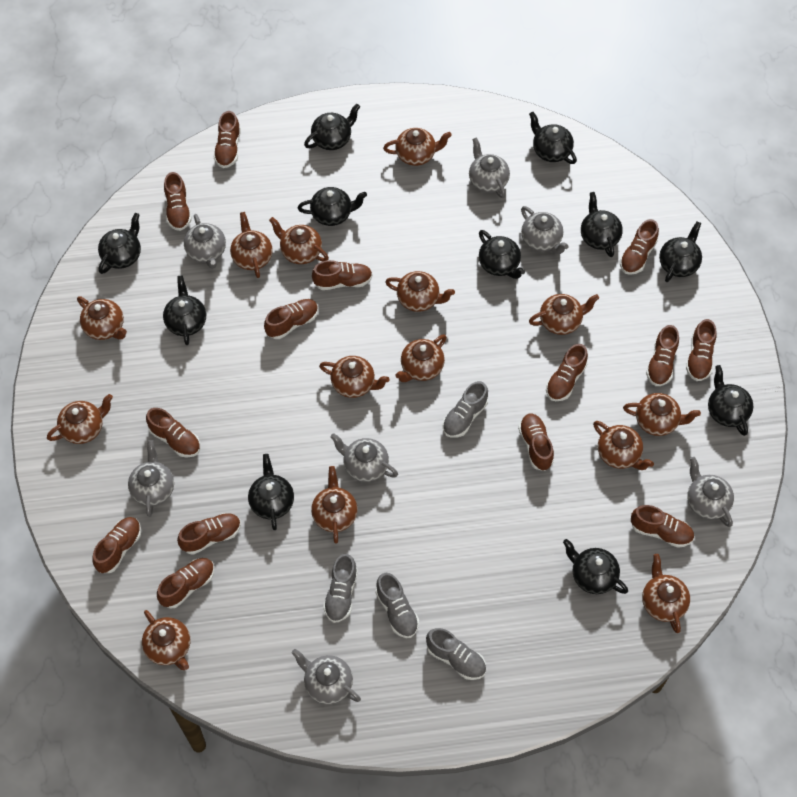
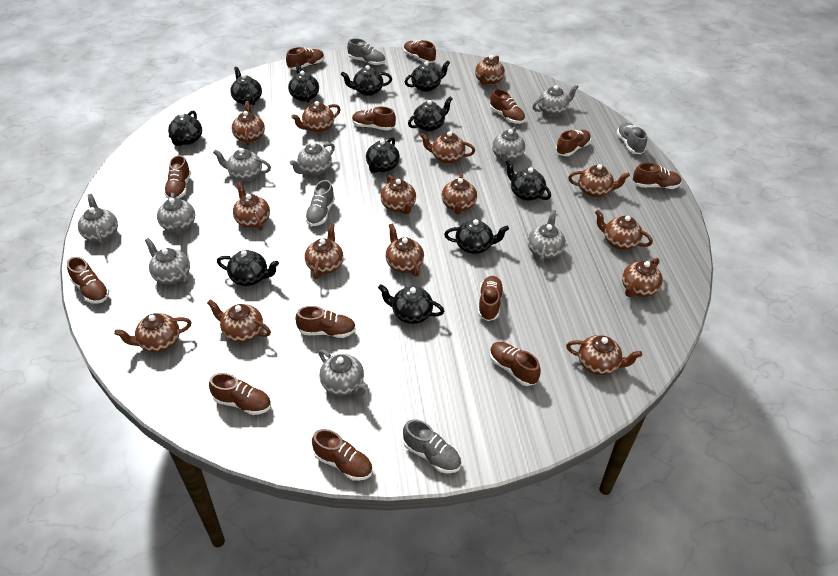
brown shoe: 14 -> 13
brown teapot: 14 -> 15
grey teapot: 7 -> 9

